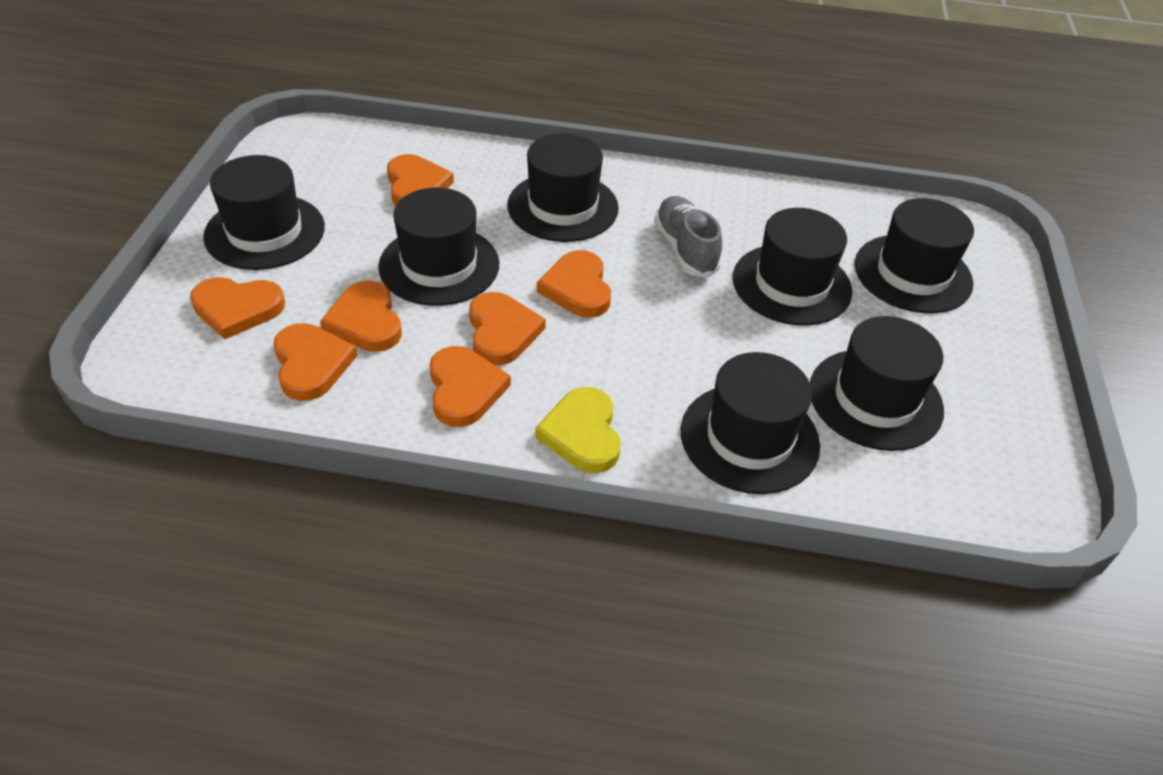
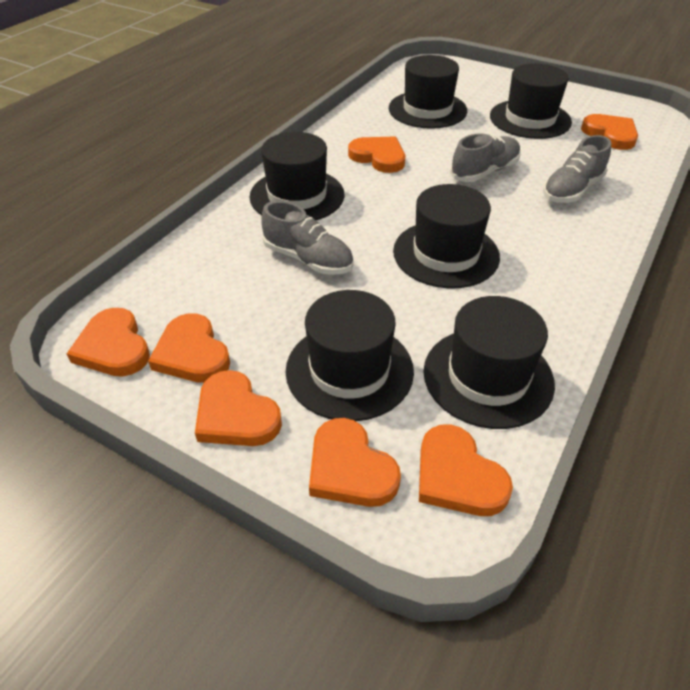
black hat: 7 -> 6
grey shoe: 1 -> 3
yellow heart: 1 -> 0

